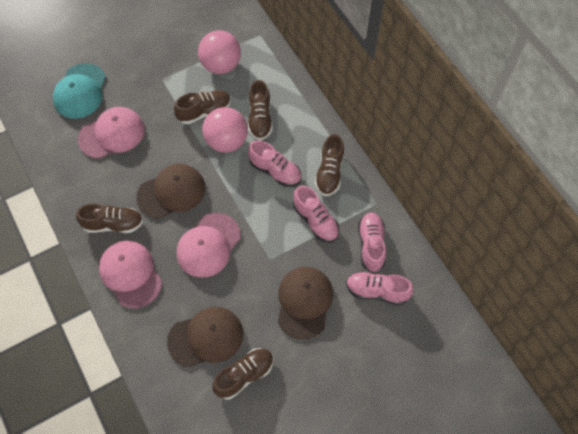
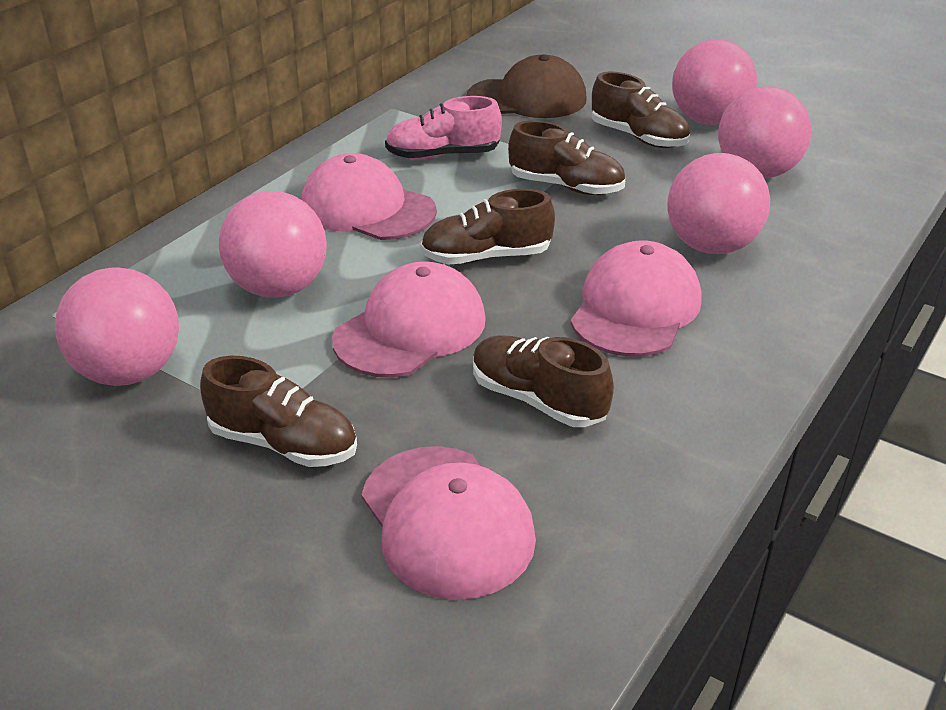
brown cap: 3 -> 1
pink ball: 2 -> 5
pink cap: 3 -> 4
pink shoe: 4 -> 1
turquoise cap: 1 -> 0

